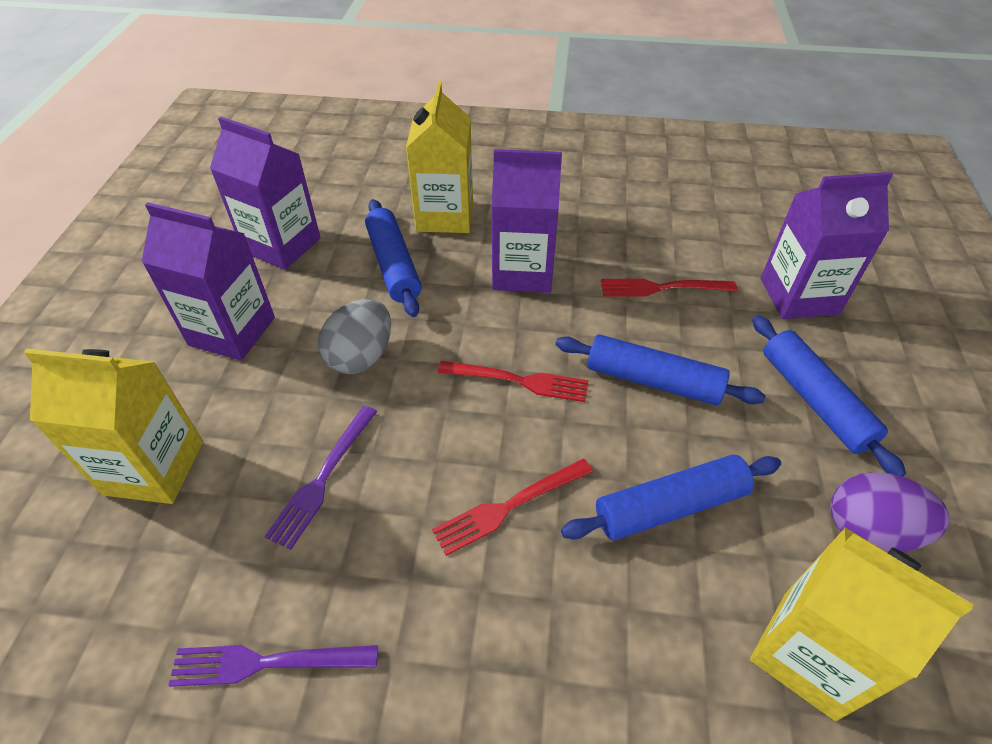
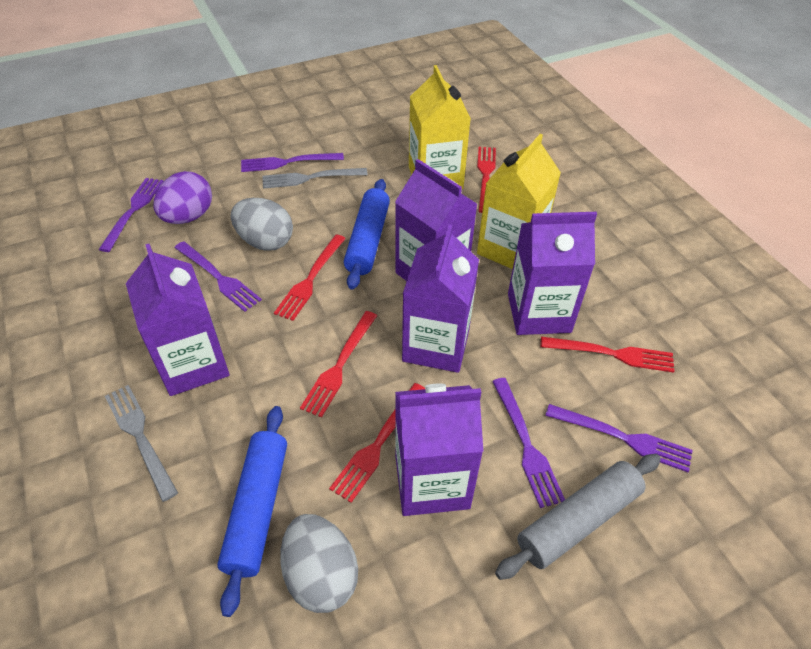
blue rolling pin: 4 -> 2
grey egg: 1 -> 2
grey fork: 0 -> 2
grey rolling pin: 0 -> 1
purple carton: 4 -> 5
purple fork: 2 -> 5
red fork: 3 -> 5
yellow carton: 3 -> 2

